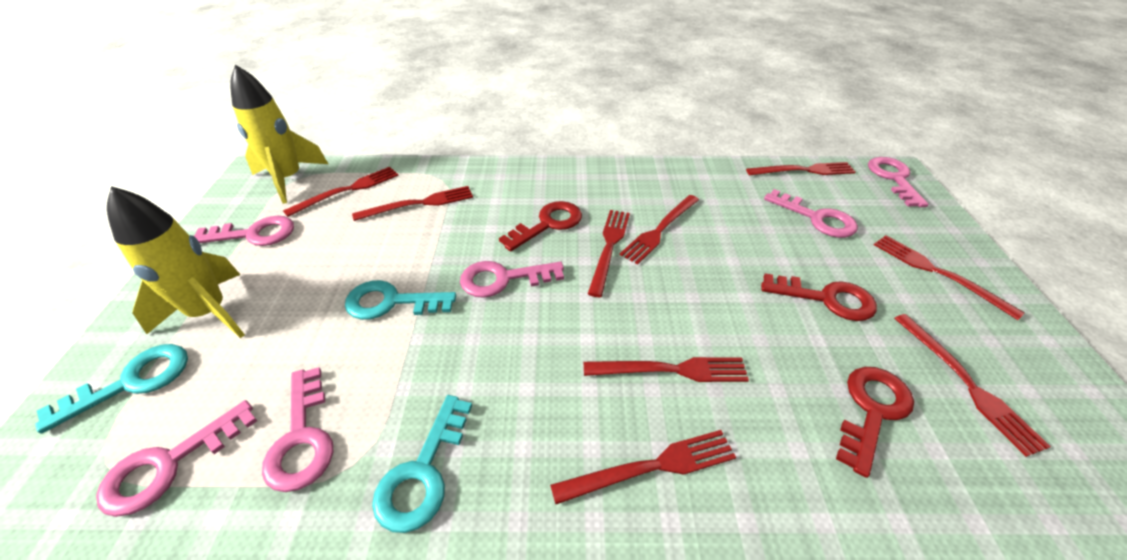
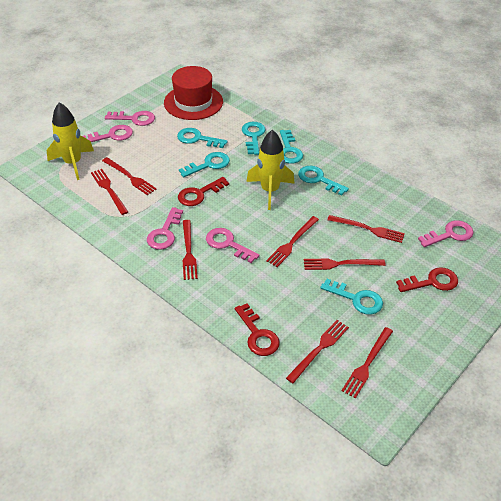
pink key: 6 -> 5
red fork: 9 -> 8
red hat: 0 -> 1
turquoise key: 3 -> 6

